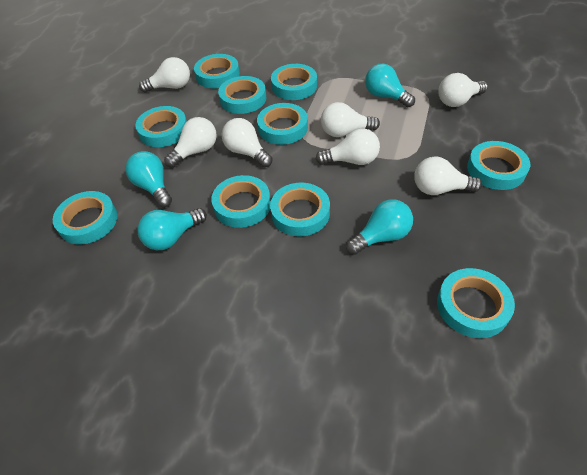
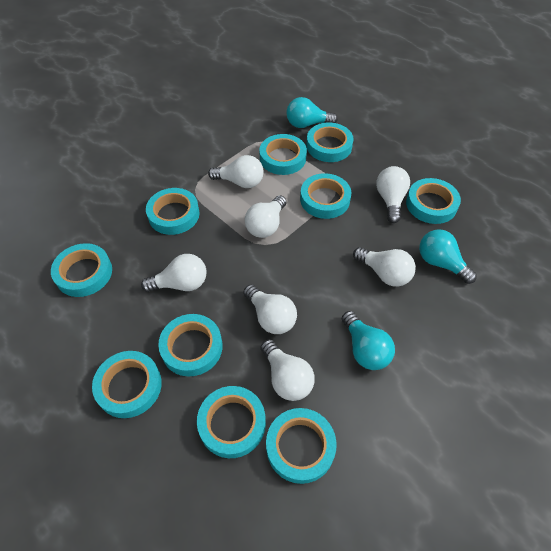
turquoise light bulb: 4 -> 3

